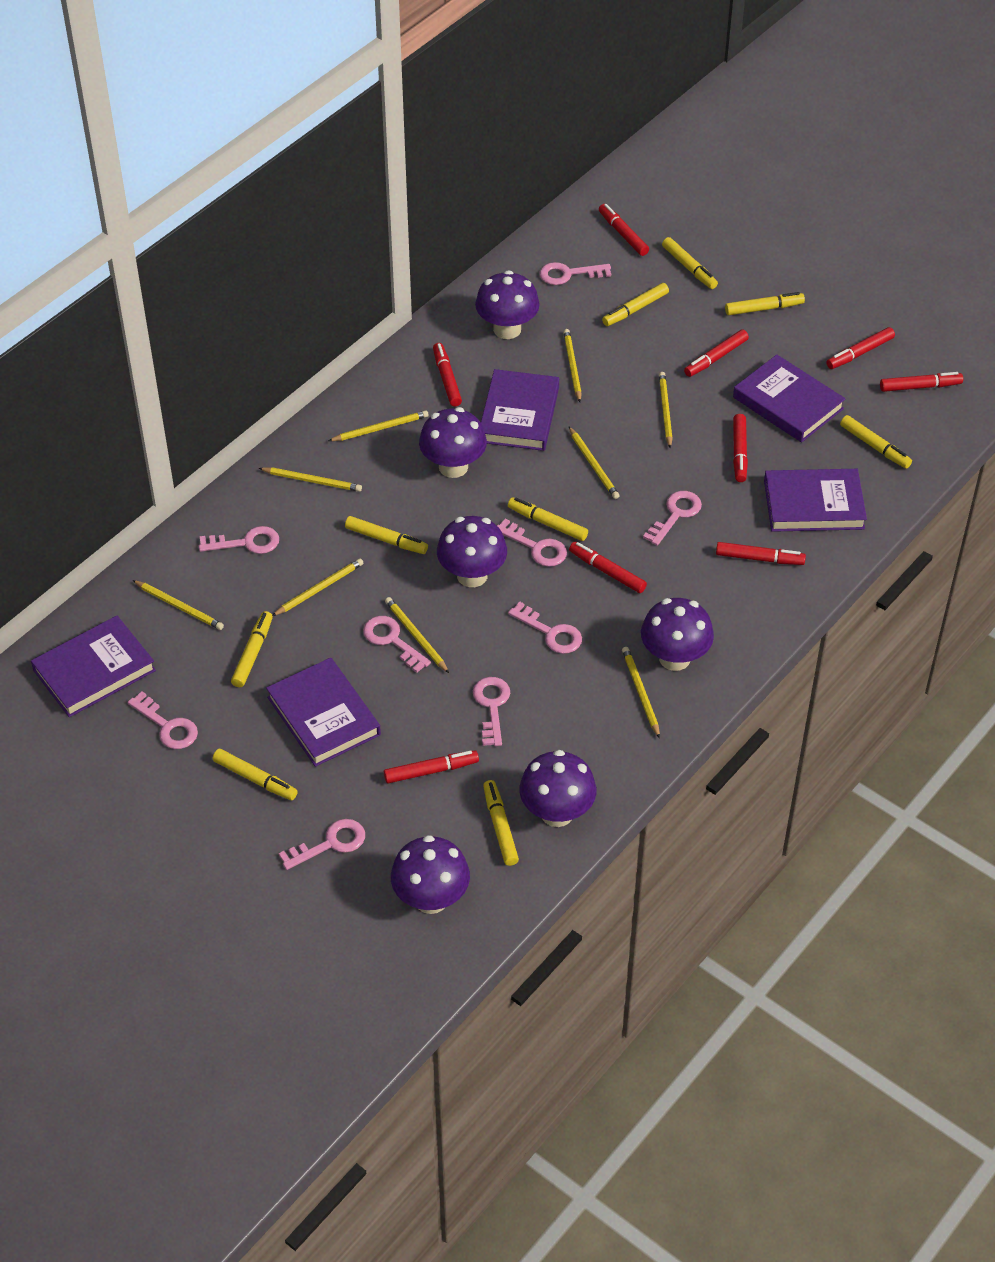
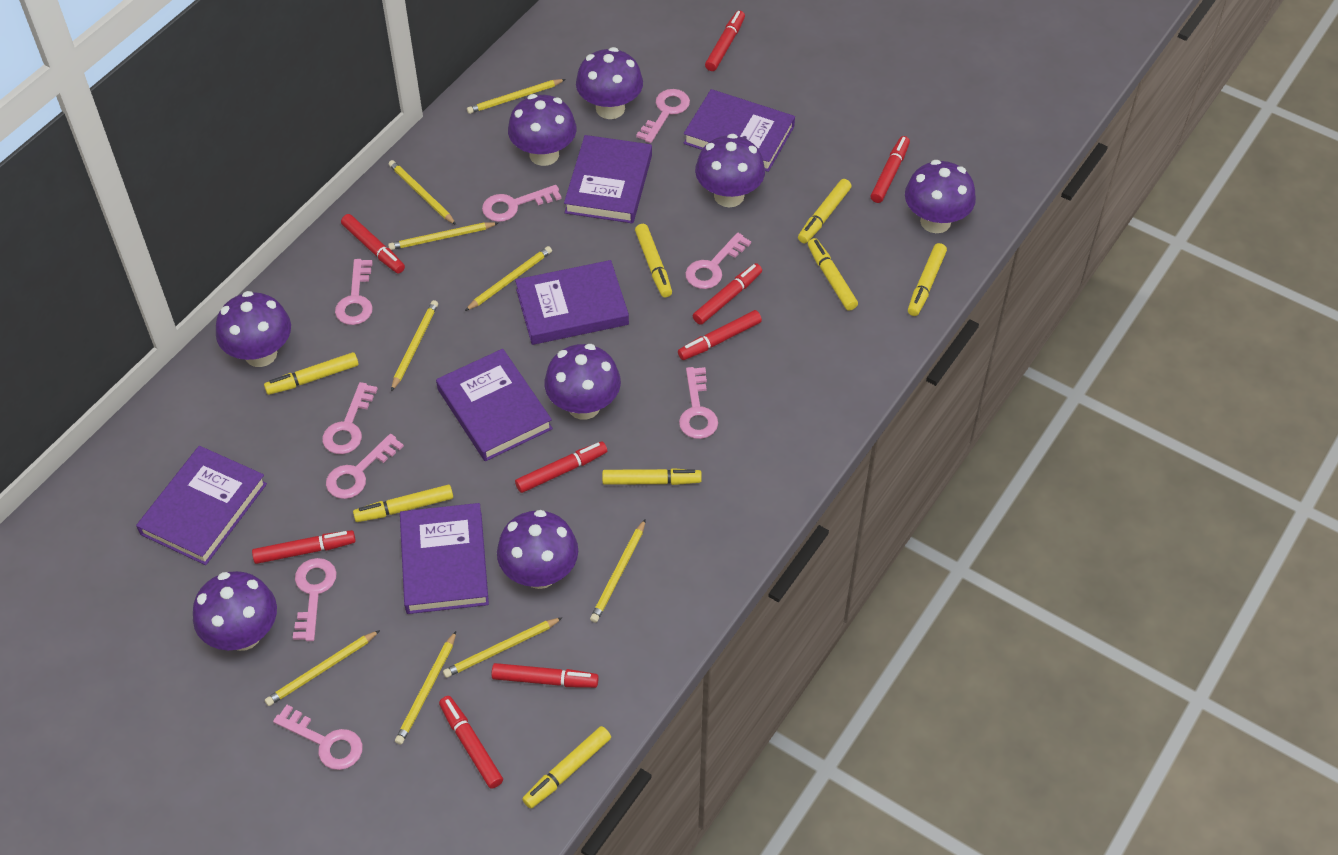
purple book: 5 -> 6
purple mushroom: 6 -> 8
yellow marker: 9 -> 8

